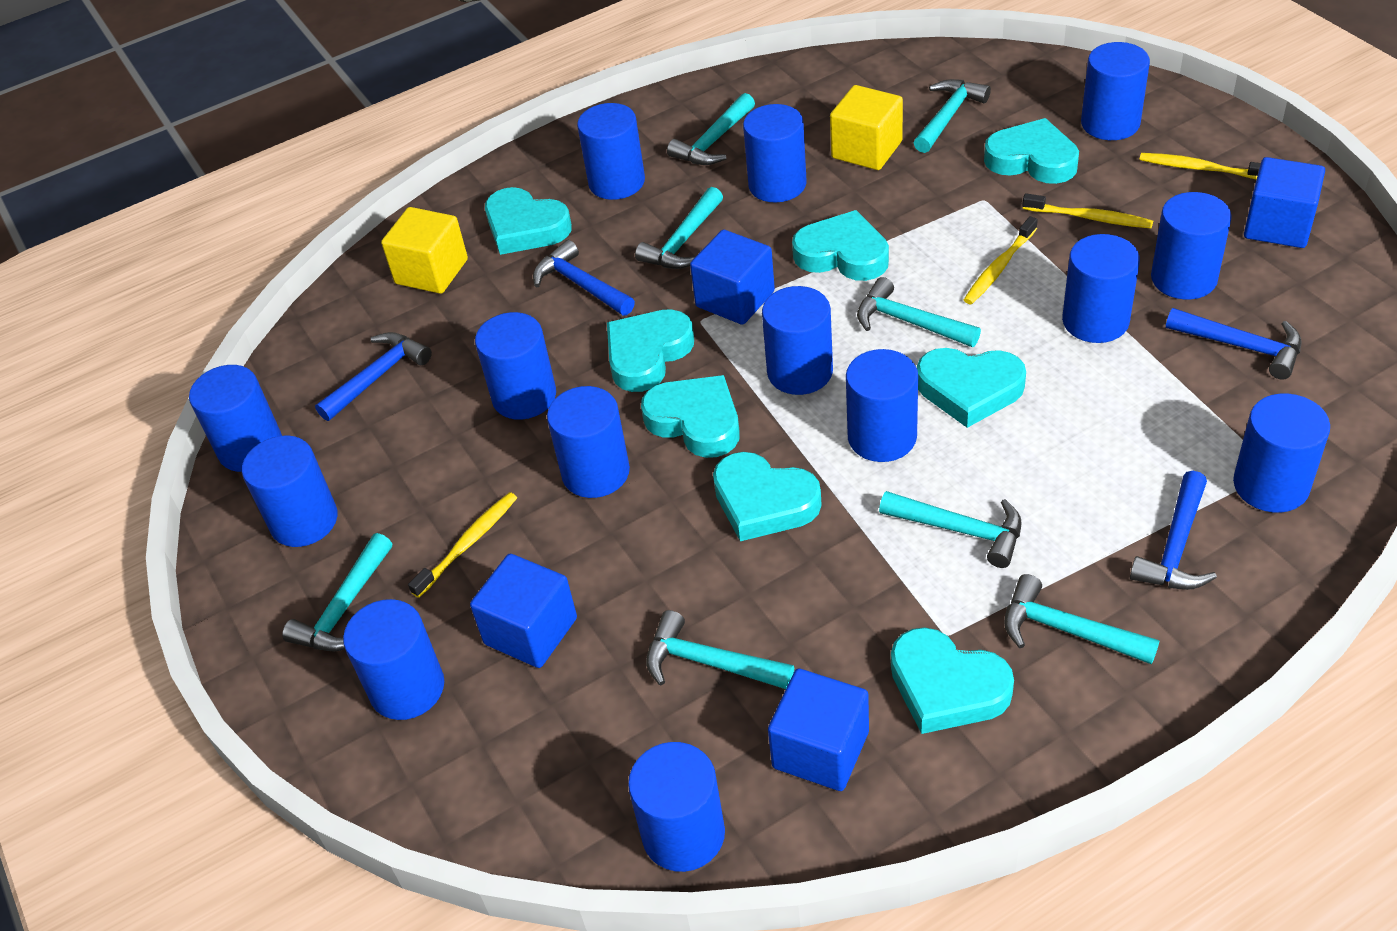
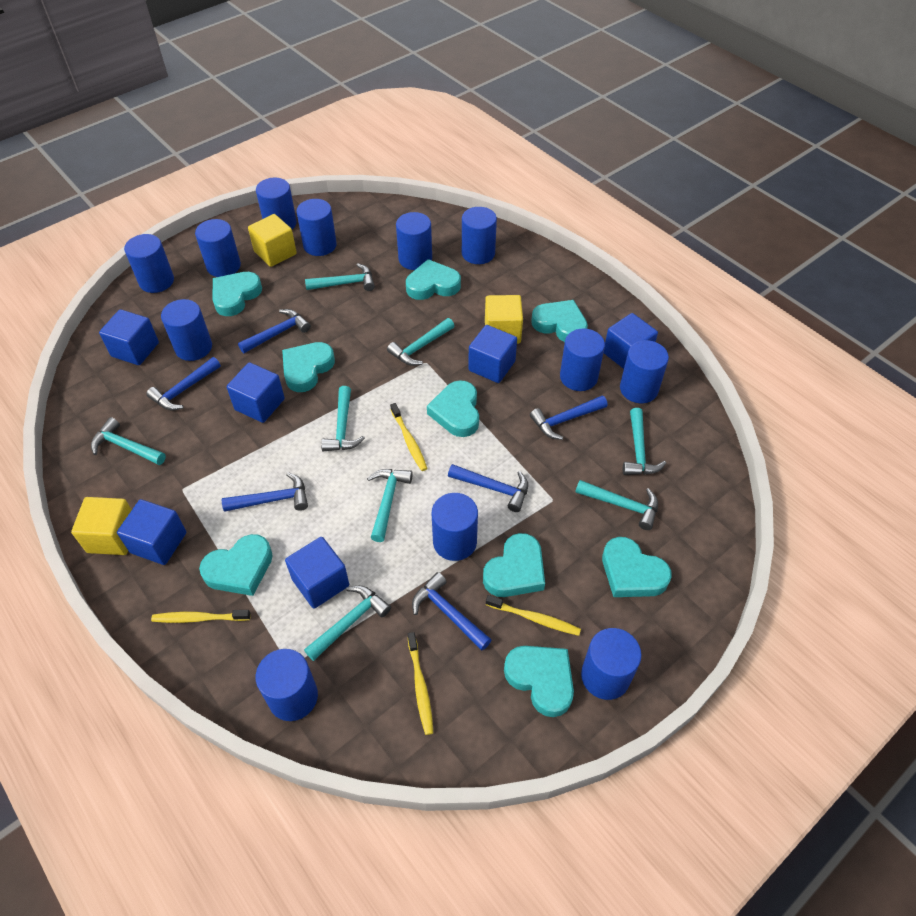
blue cube: 4 -> 6
blue cylinder: 14 -> 12
blue hammer: 4 -> 6
turquoise heart: 8 -> 9
yellow cube: 2 -> 3

